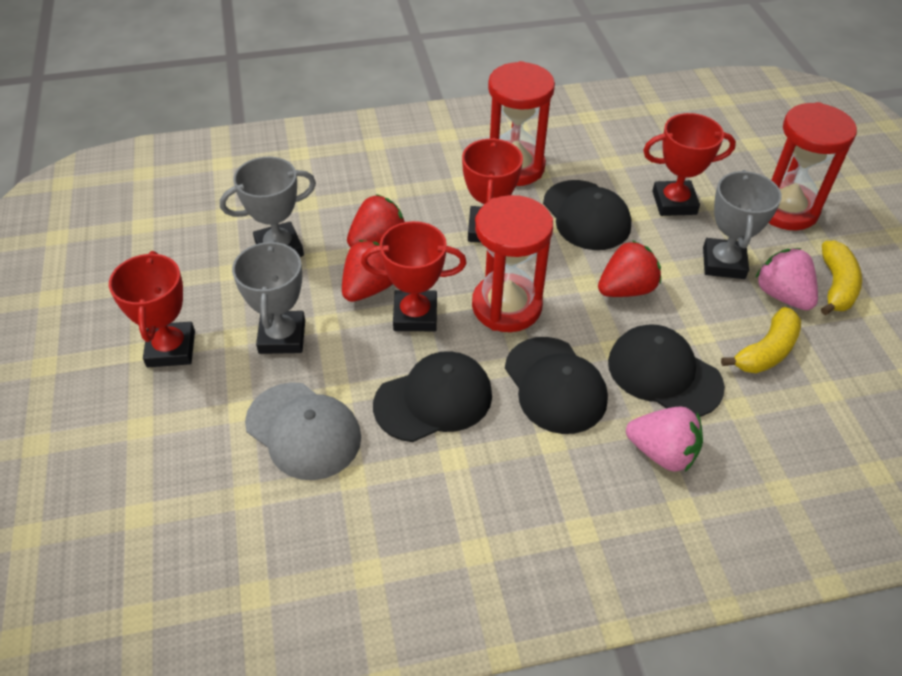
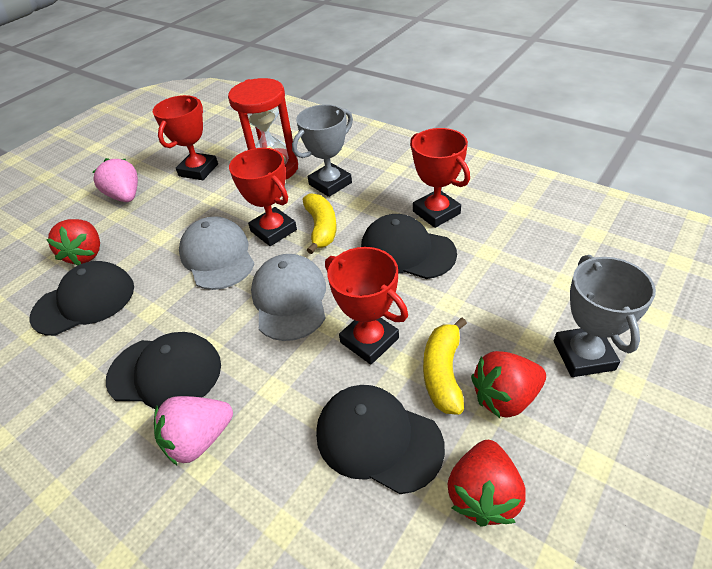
grey cap: 1 -> 2
grey trophy: 3 -> 2
red hourglass: 3 -> 1

